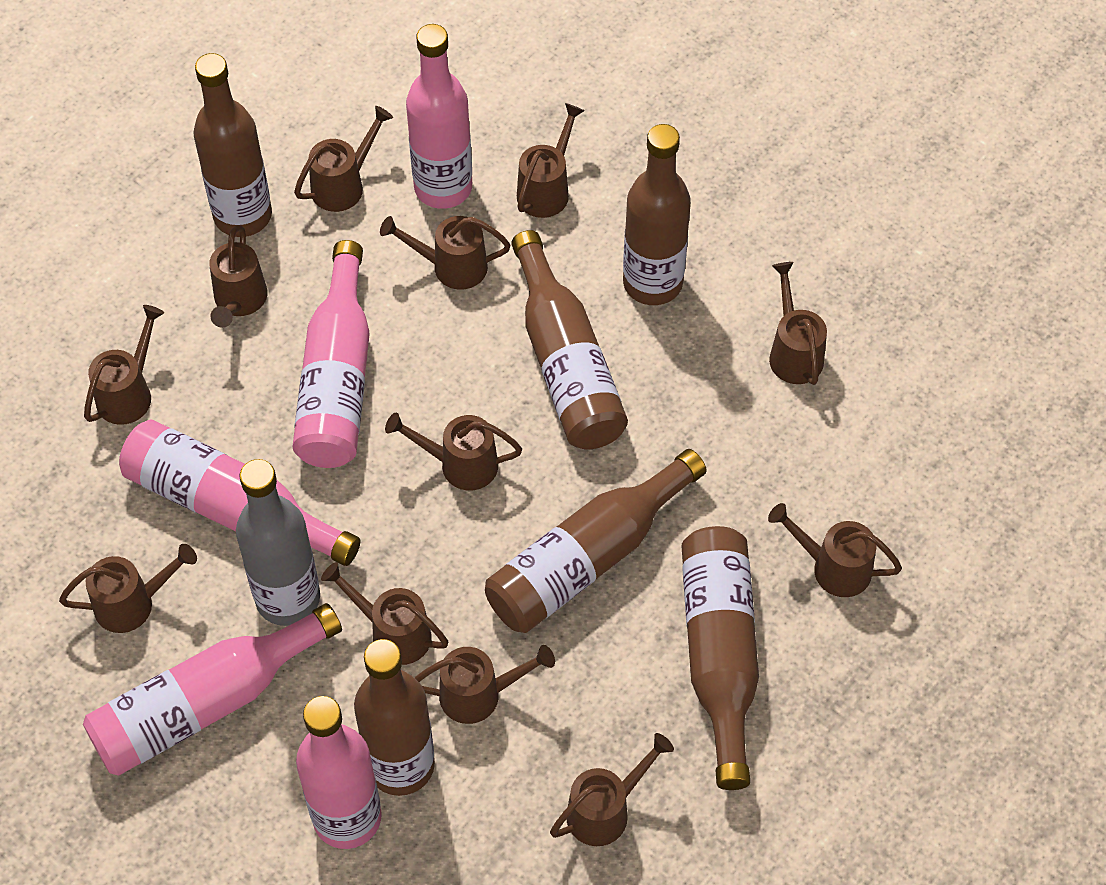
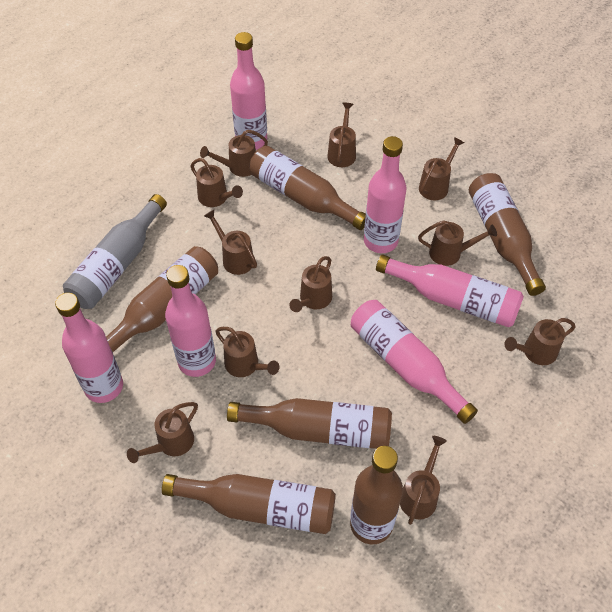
brown watering can: 12 -> 11
pink bottle: 5 -> 6

